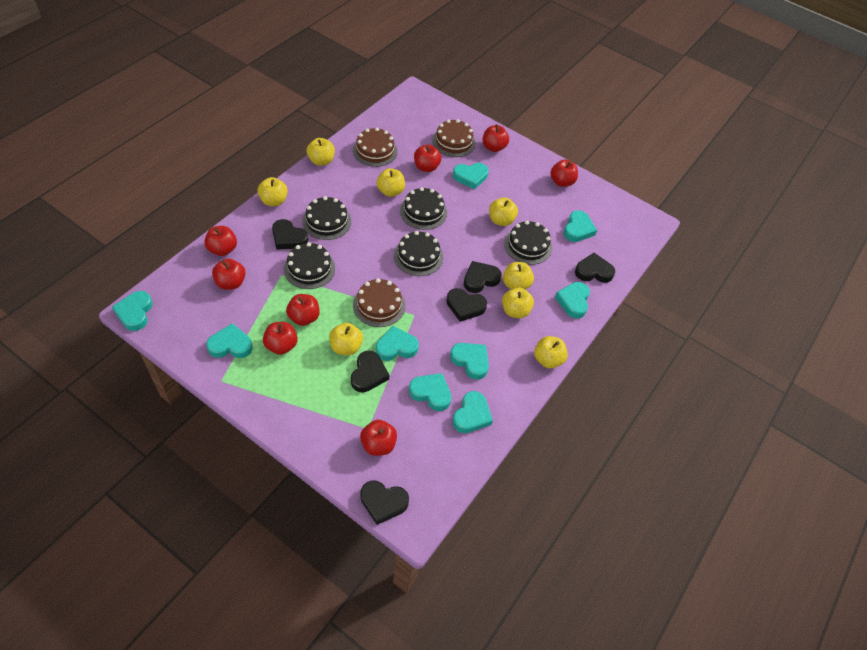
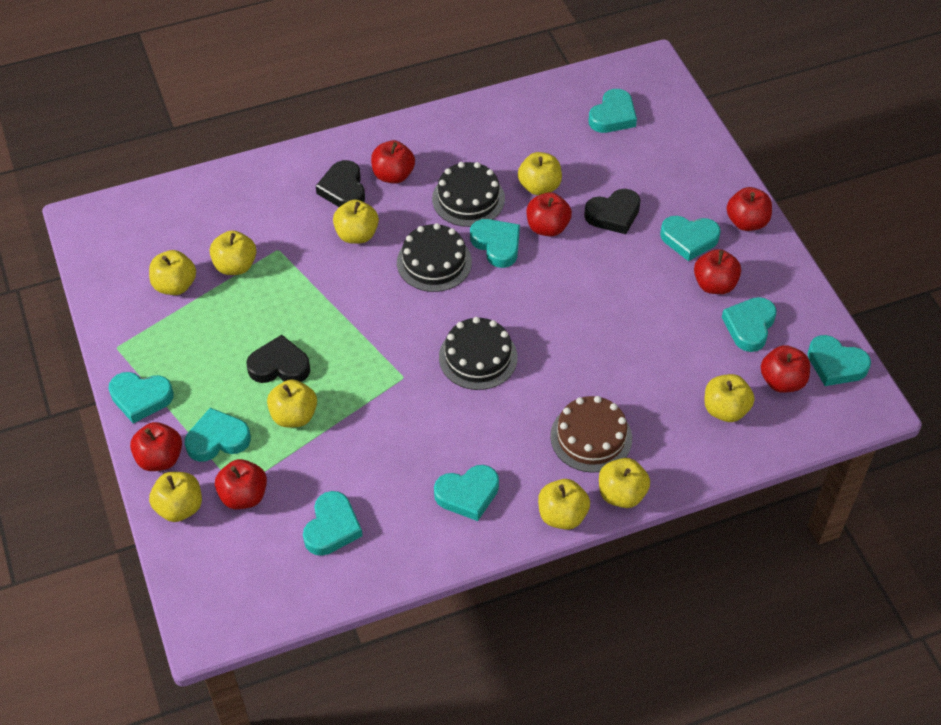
black cake: 5 -> 3
black heart: 6 -> 3
brown cake: 3 -> 1
red apple: 8 -> 7
yellow apple: 8 -> 9

